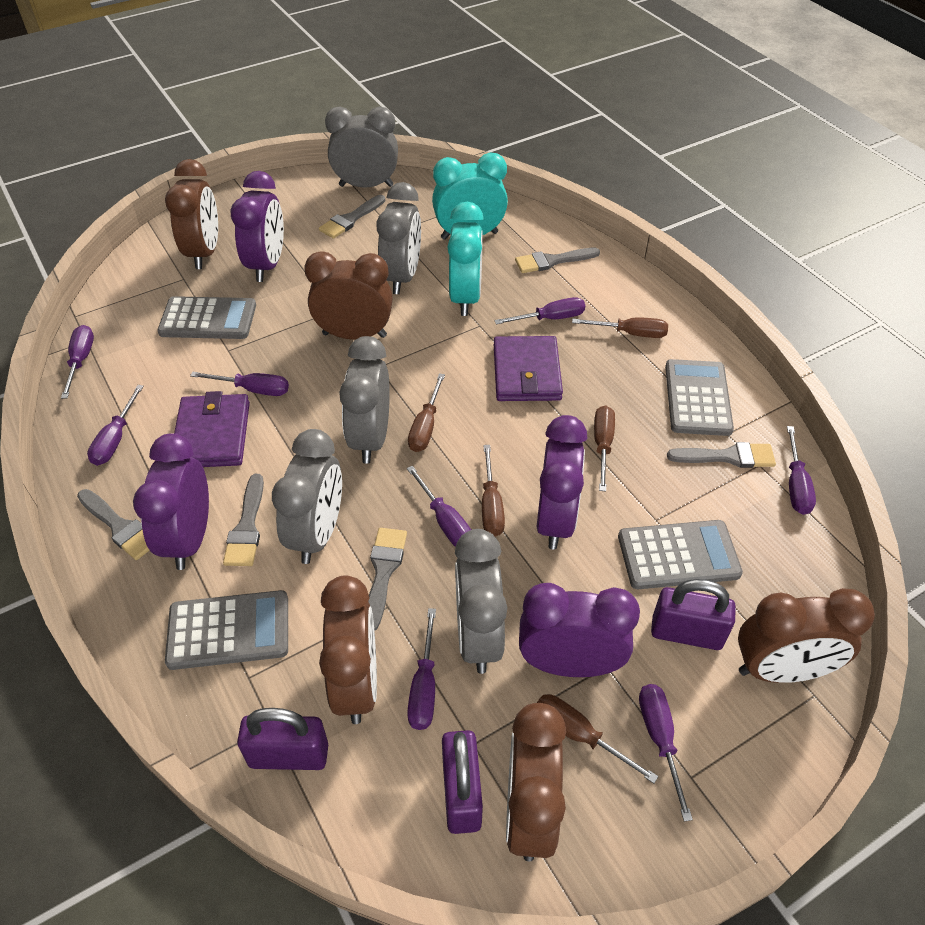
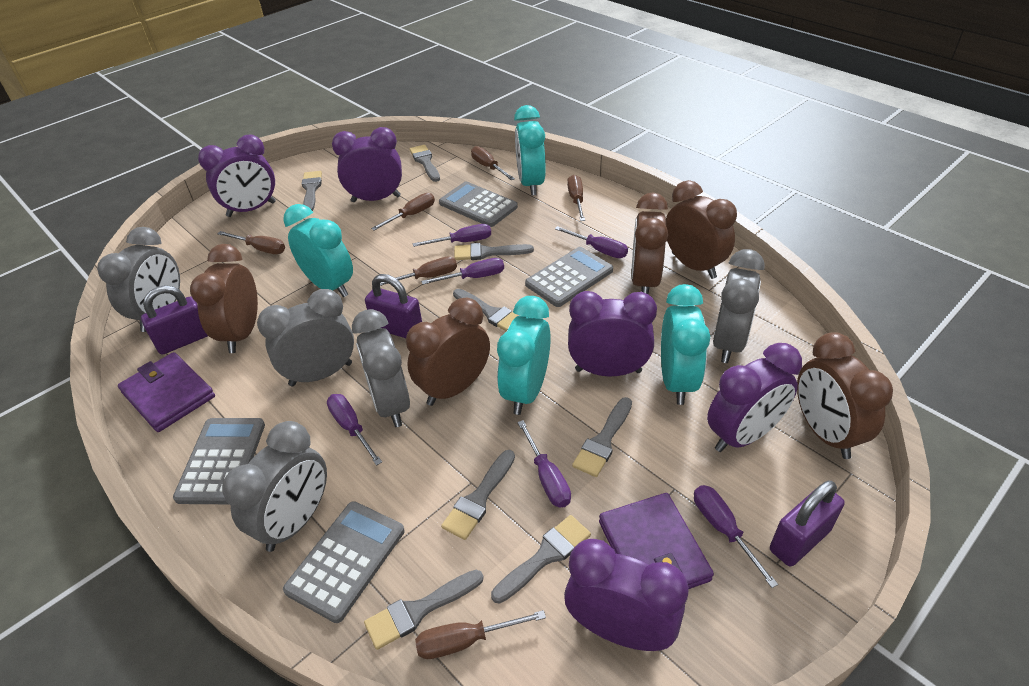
brown screwdriver: 5 -> 6
grey brush: 6 -> 8
purple clock: 4 -> 5
purple screwdriver: 8 -> 6
turquoise clock: 2 -> 4

